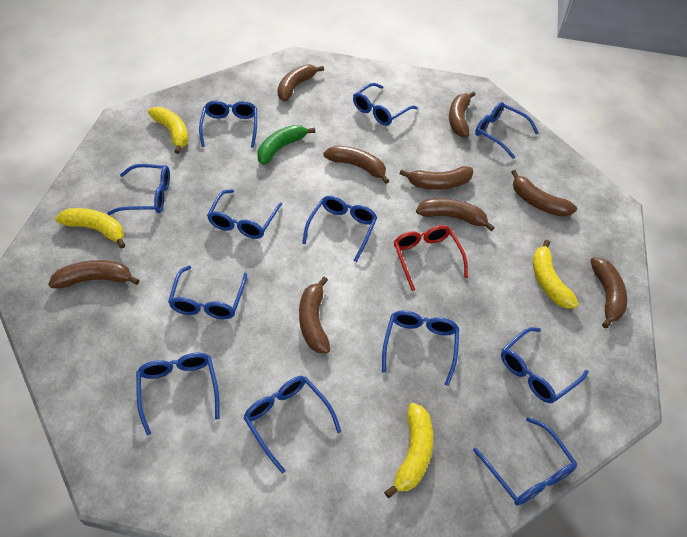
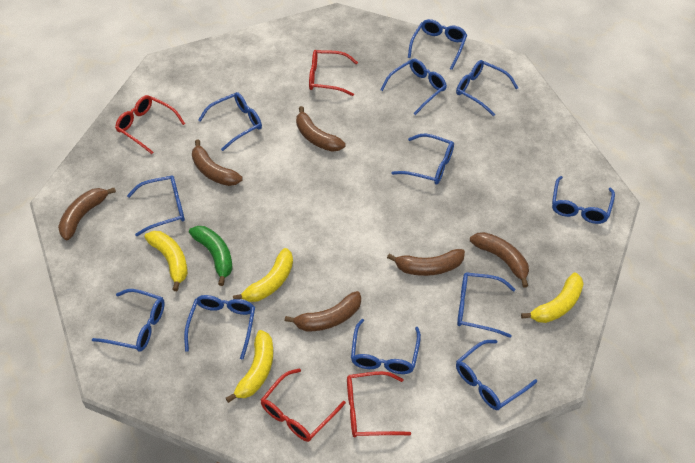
brown banana: 9 -> 6
red glasses: 1 -> 4

